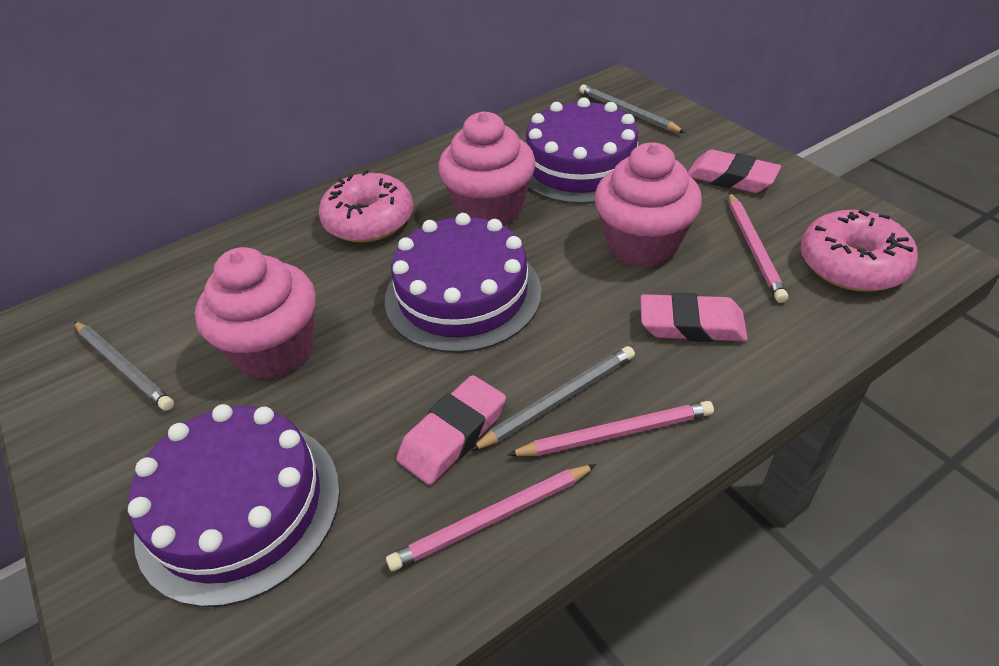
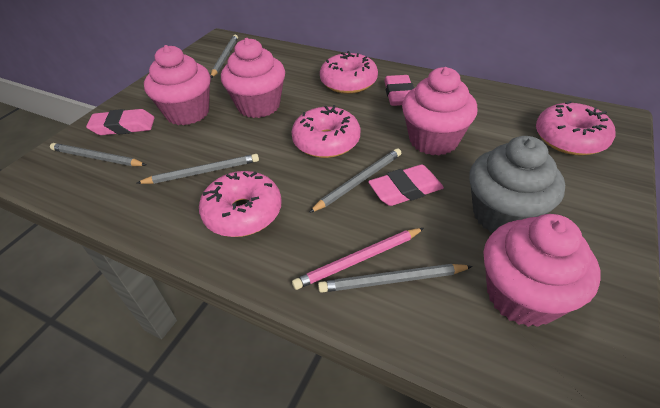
grey cupcake: 0 -> 1
grey pencil: 3 -> 5
pink cupcake: 3 -> 4
pink donut: 2 -> 4
pink pencil: 3 -> 1
purple cake: 3 -> 0

